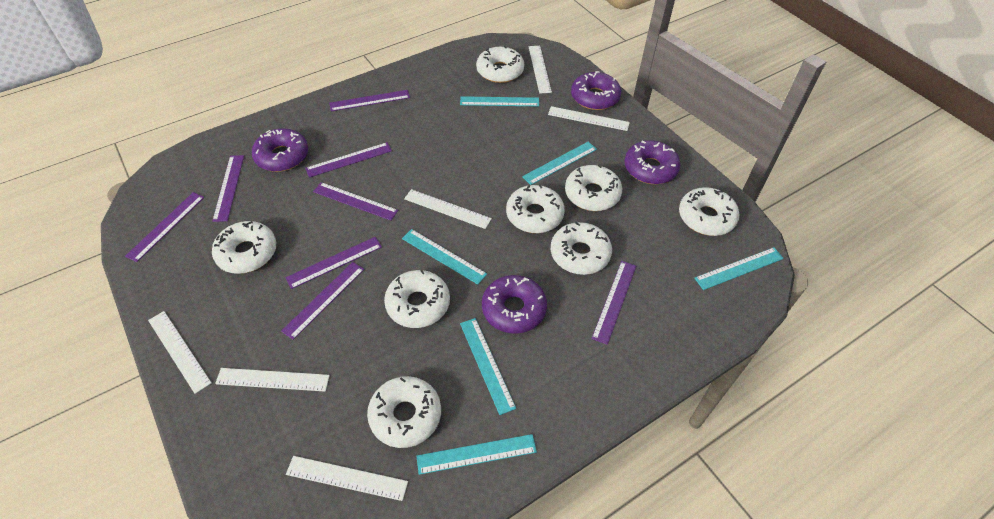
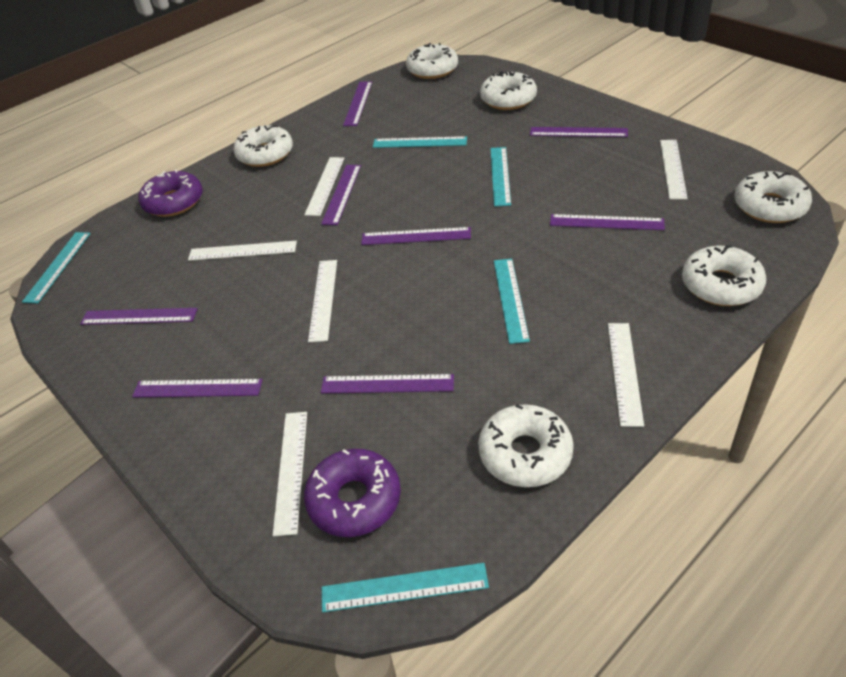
purple donut: 4 -> 2
turquoise ruler: 6 -> 5
white donut: 8 -> 6

